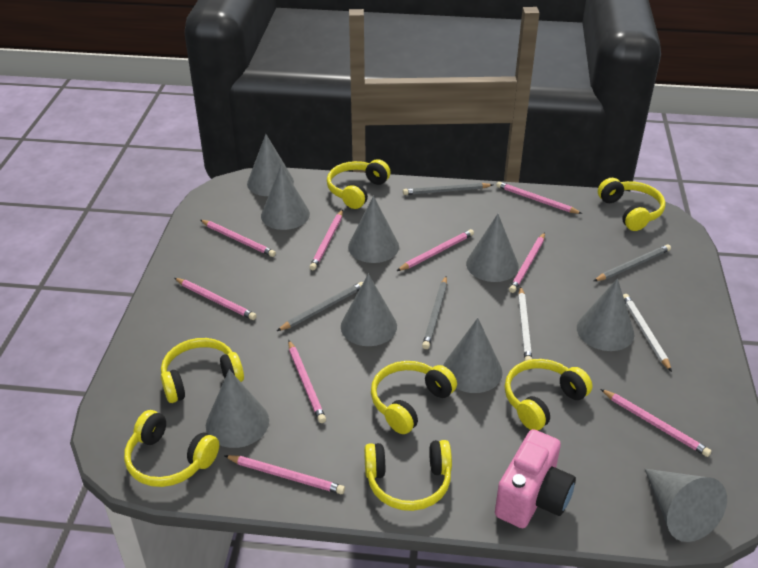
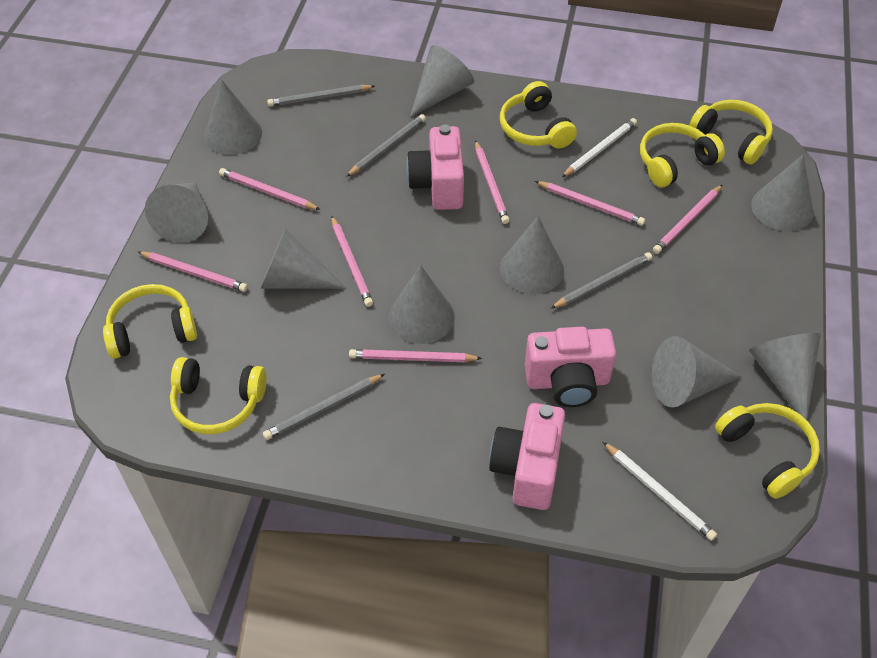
pink camera: 1 -> 3
pink pencil: 9 -> 7
yellow headphones: 7 -> 6

